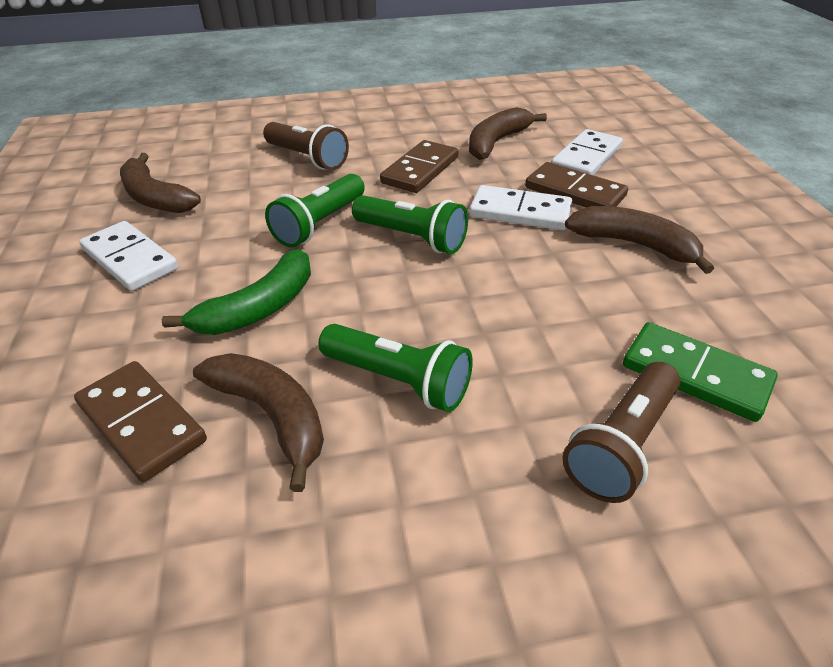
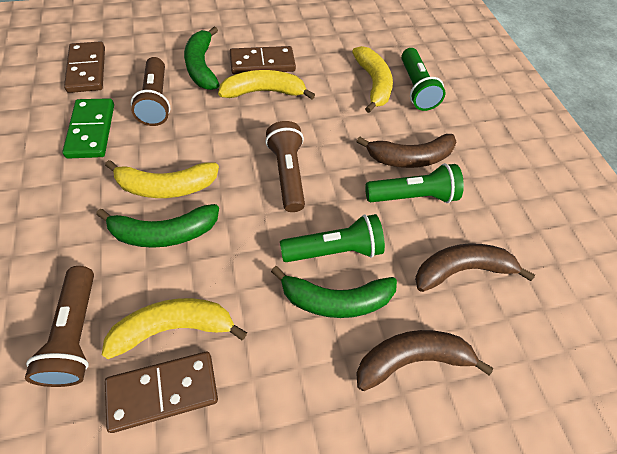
brown banana: 4 -> 3
brown flashlight: 2 -> 3
green banana: 1 -> 3
white domino: 3 -> 0
yellow banana: 0 -> 4

